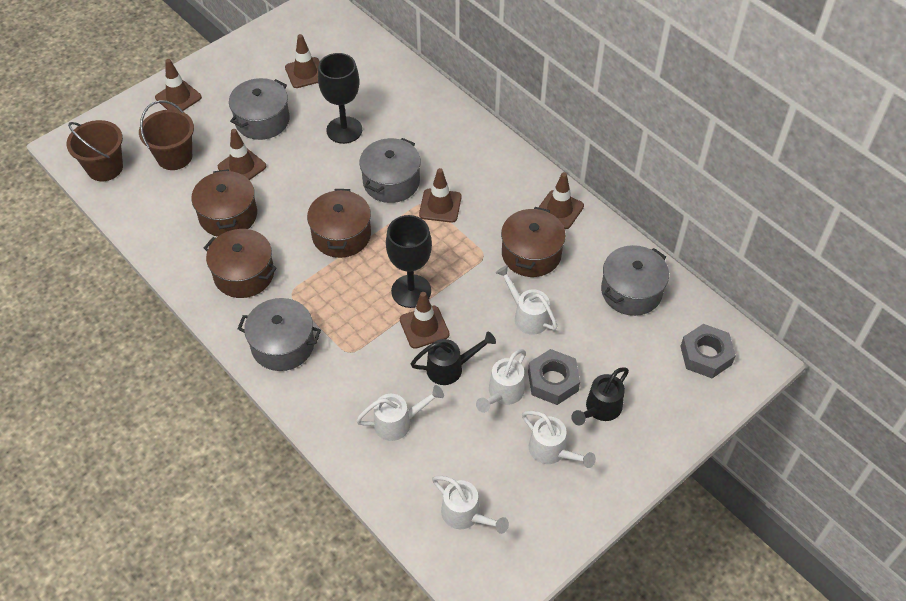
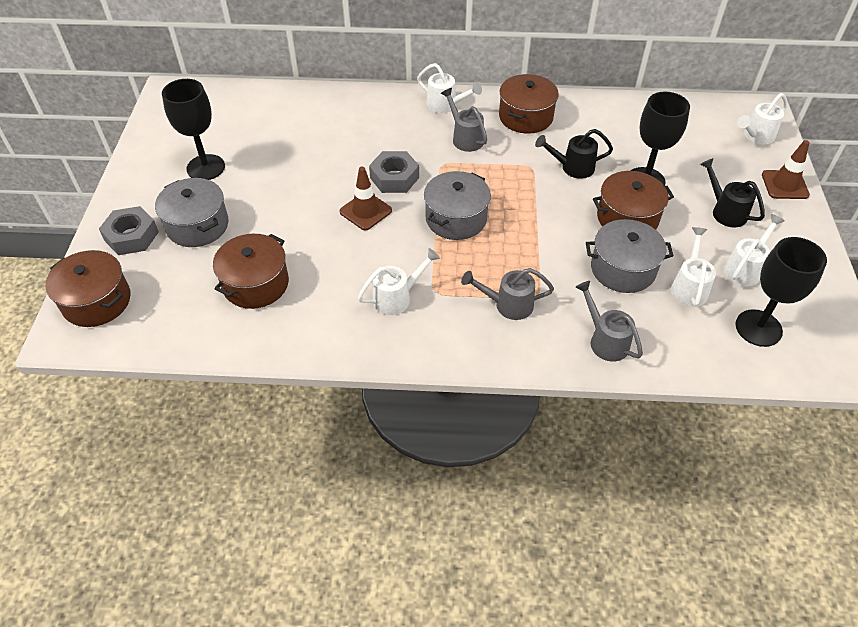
black goblet: 2 -> 3
brown bucket: 2 -> 0
brown traffic cone: 6 -> 2
grey pot: 4 -> 3
grey watering can: 0 -> 3

